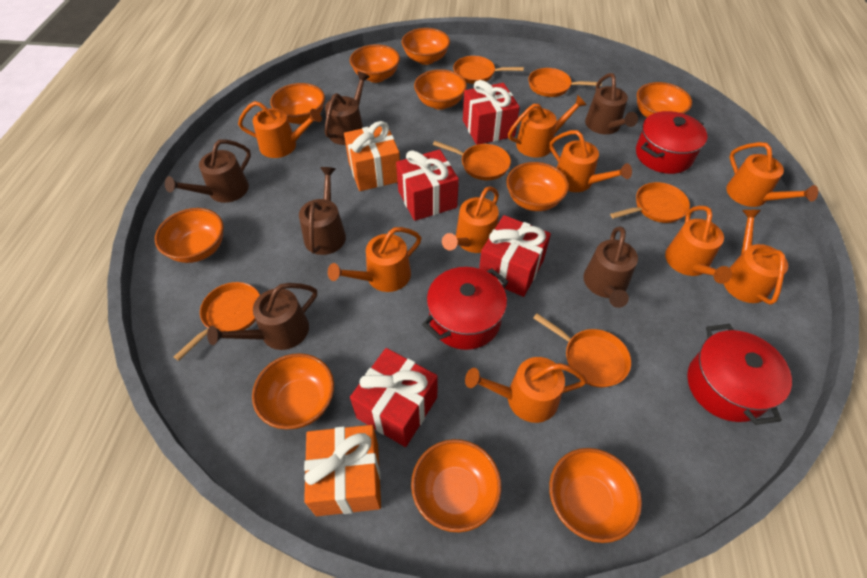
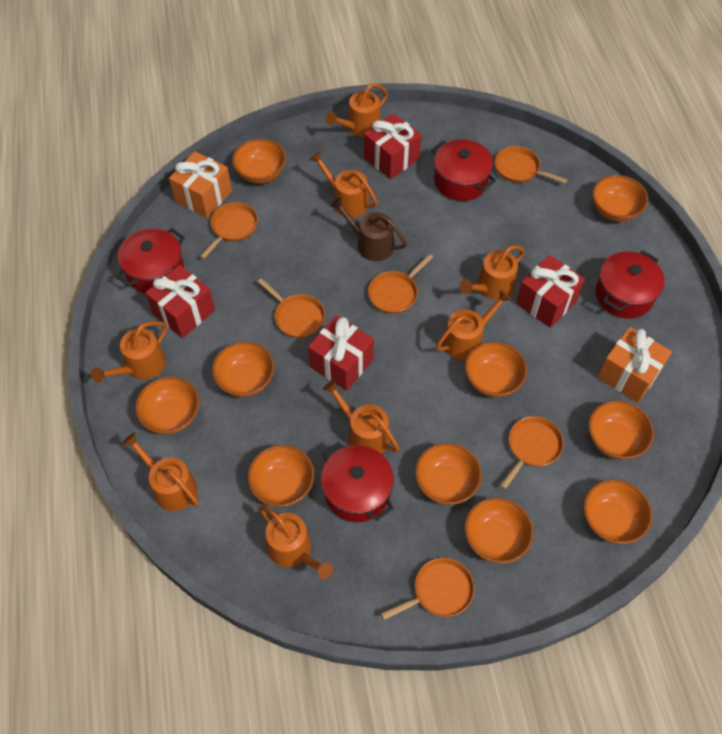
brown watering can: 6 -> 1
orange watering can: 9 -> 8
red pot: 3 -> 4

